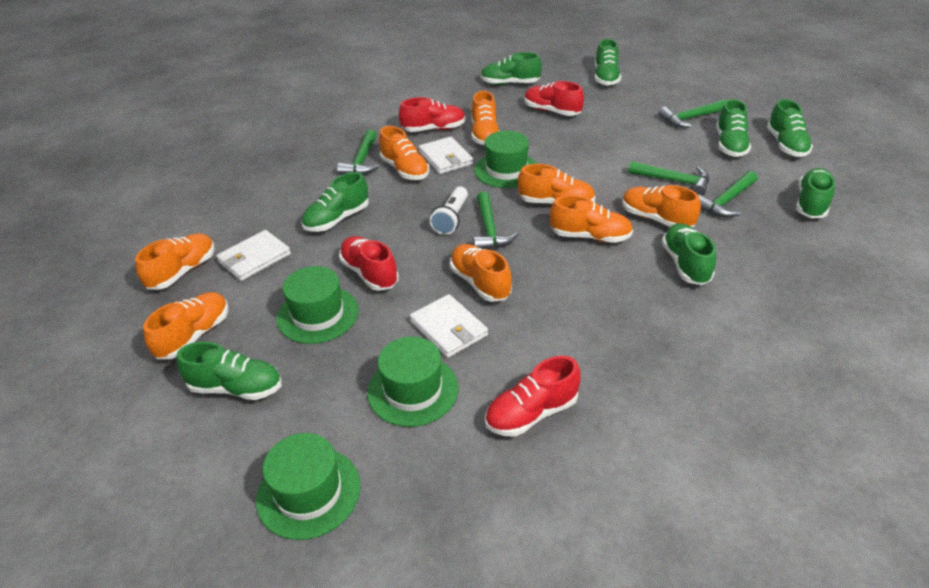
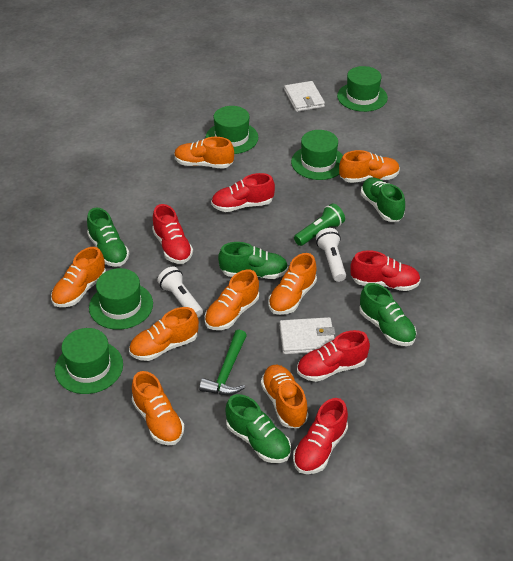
green flashlight: 0 -> 1
green hammer: 5 -> 1
green hat: 4 -> 5
green shoe: 8 -> 5
red shoe: 4 -> 5
white flashlight: 1 -> 2
white wallet: 3 -> 2

